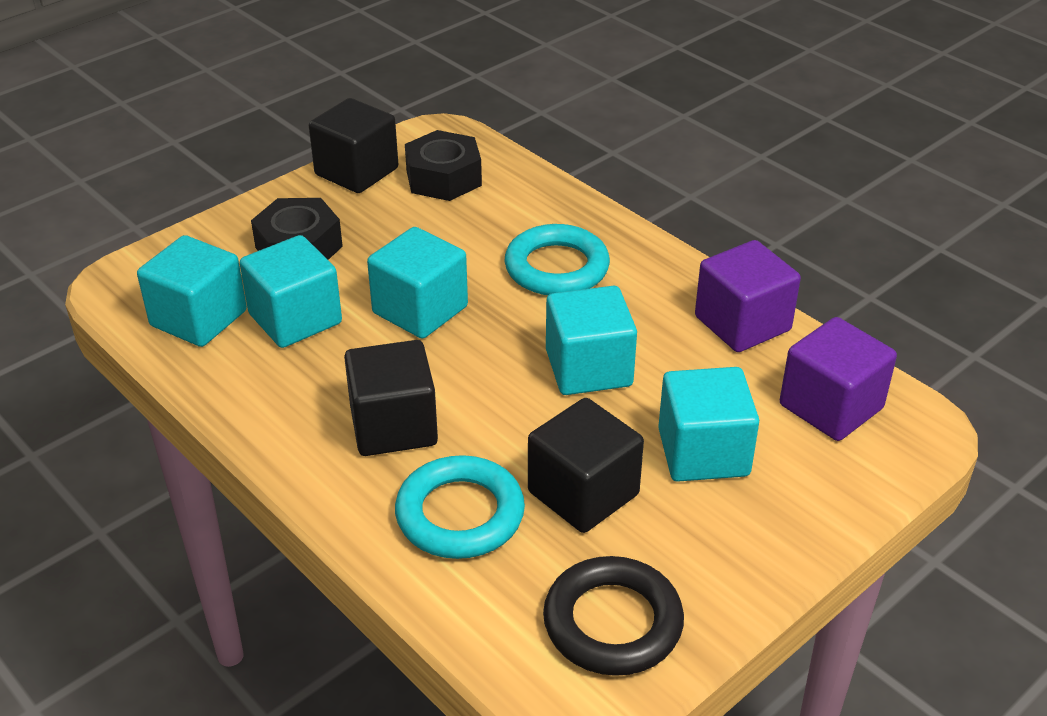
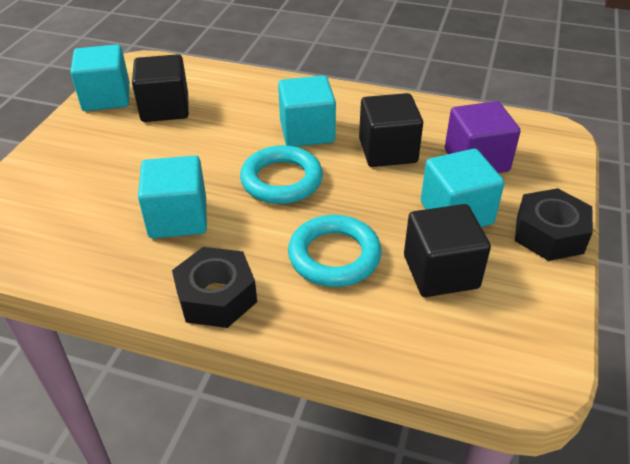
black ring: 1 -> 0
purple cube: 2 -> 1
turquoise cube: 5 -> 4

